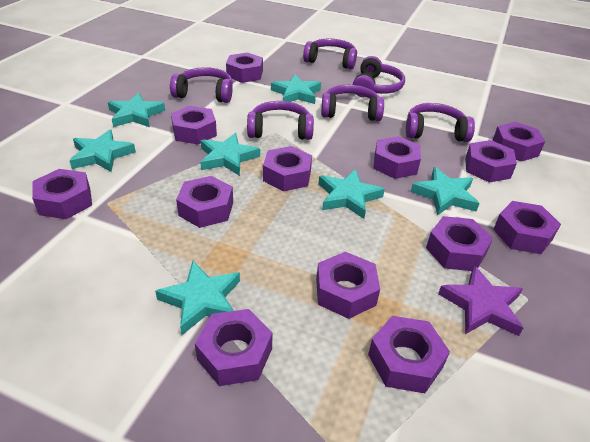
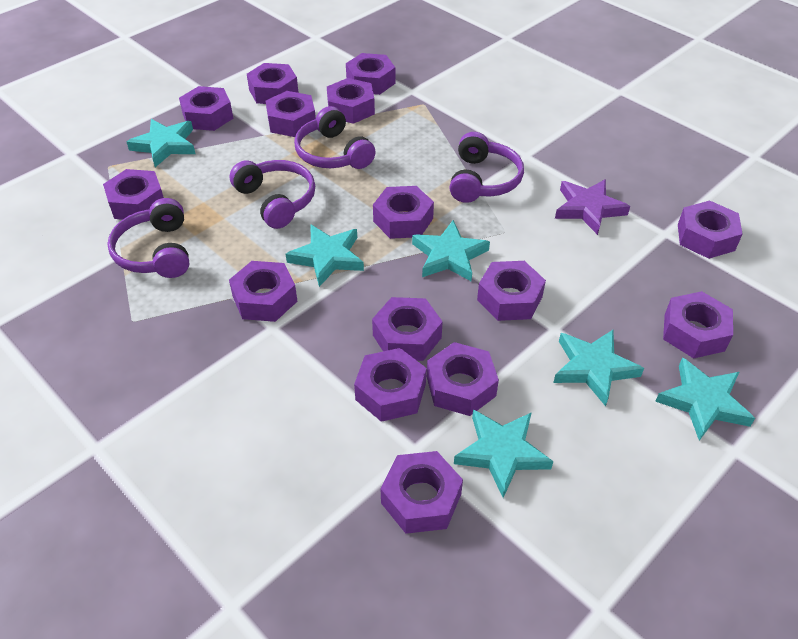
purple headphones: 6 -> 4
purple nut: 13 -> 15
turquoise star: 7 -> 6

